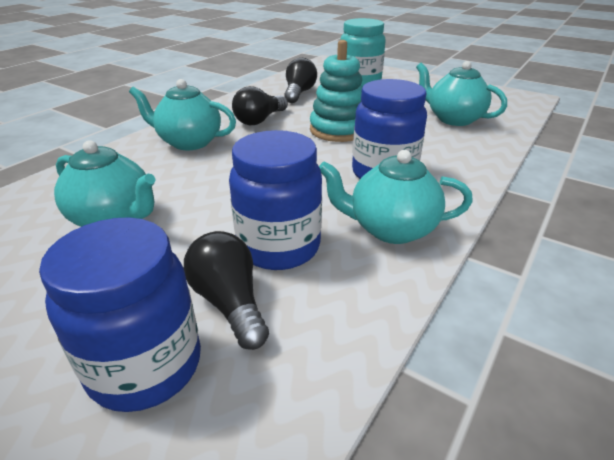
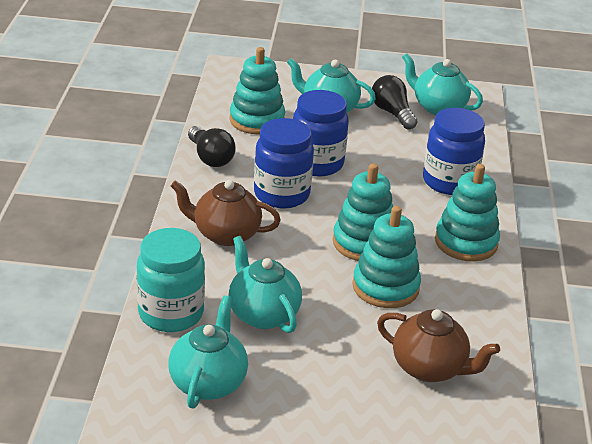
black light bulb: 3 -> 2
brown teapot: 0 -> 2
turquoise stacking toy: 1 -> 4

